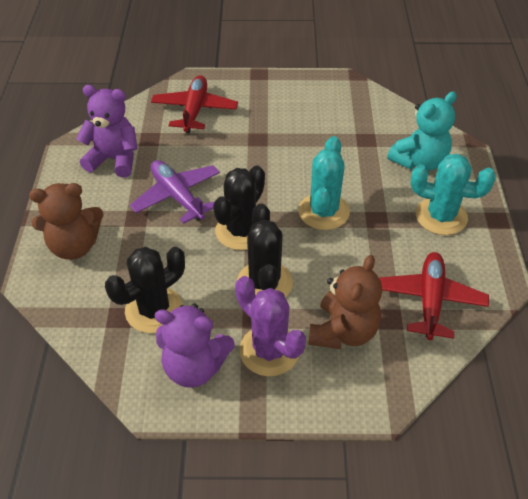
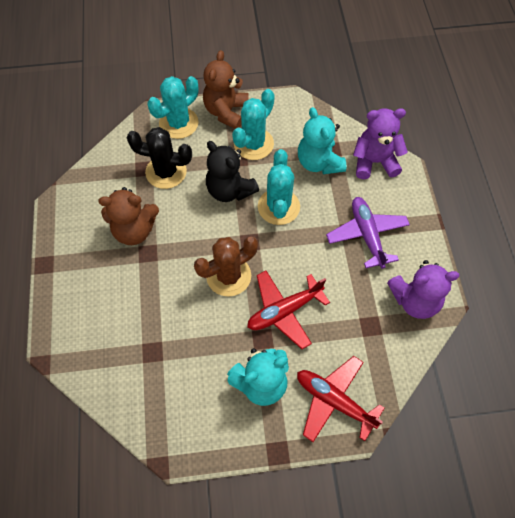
black cactus: 3 -> 1
black teddy bear: 0 -> 1
brown cactus: 0 -> 1
purple cactus: 1 -> 0
turquoise cactus: 2 -> 3
turquoise teddy bear: 1 -> 2

